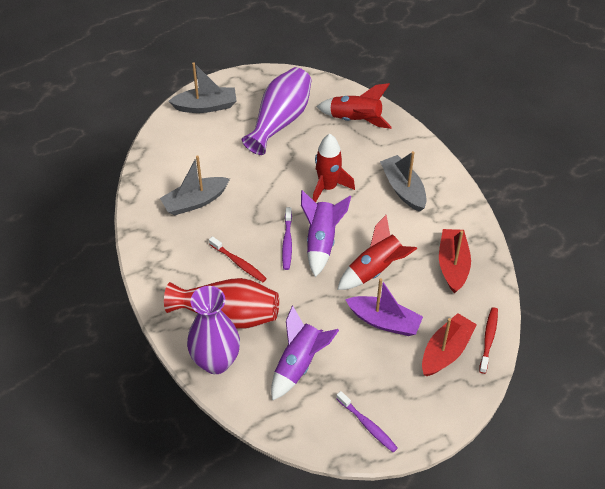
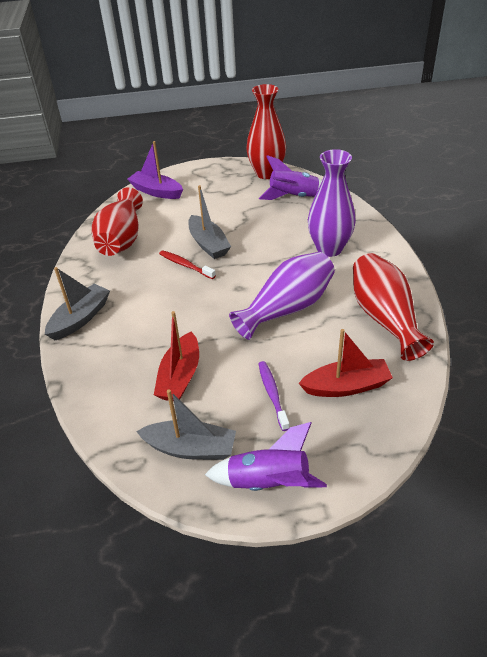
purple toothbrush: 2 -> 1
red rocket: 3 -> 0
red toothbrush: 2 -> 1
red vase: 1 -> 3

